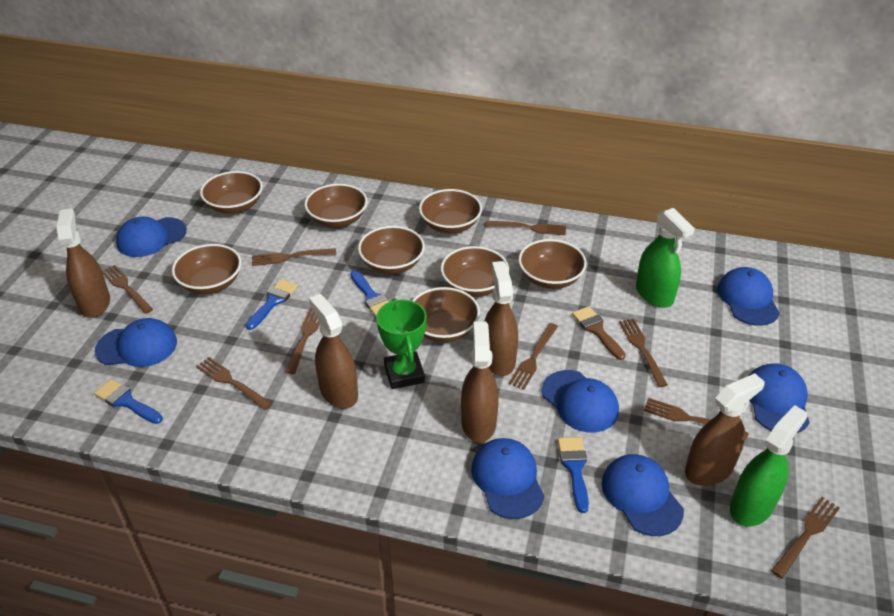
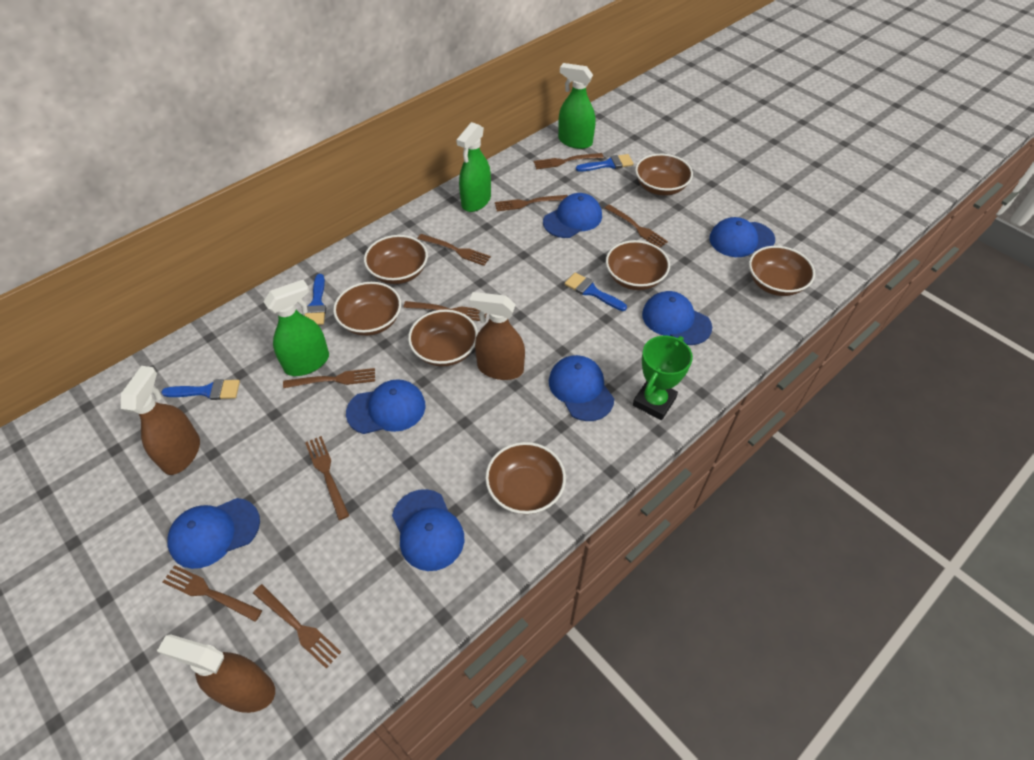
brown bowl: 8 -> 7
brown brush: 1 -> 0
brown spray bottle: 5 -> 3
green spray bottle: 2 -> 3

